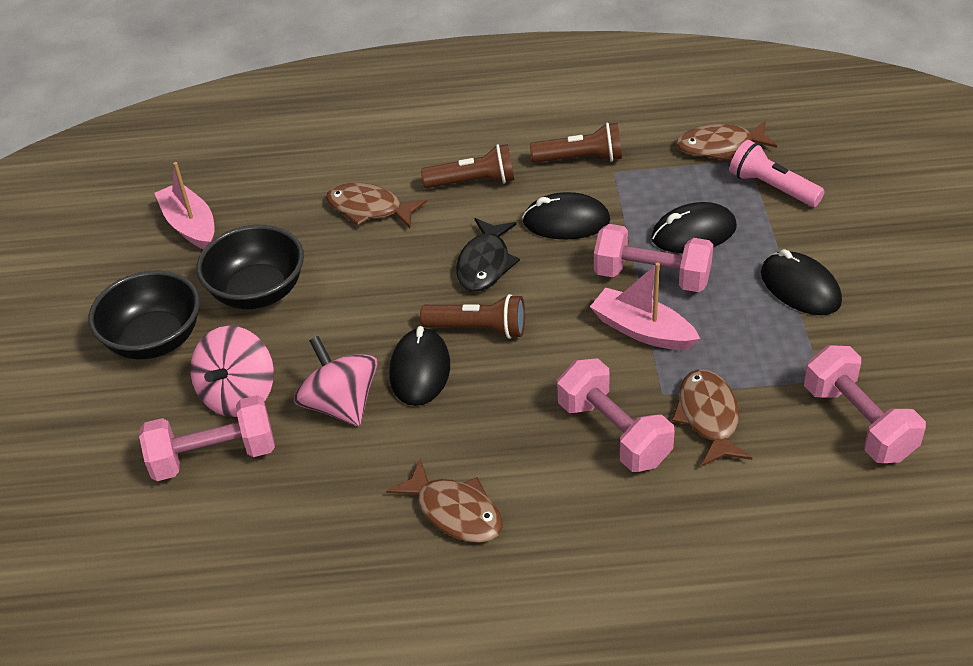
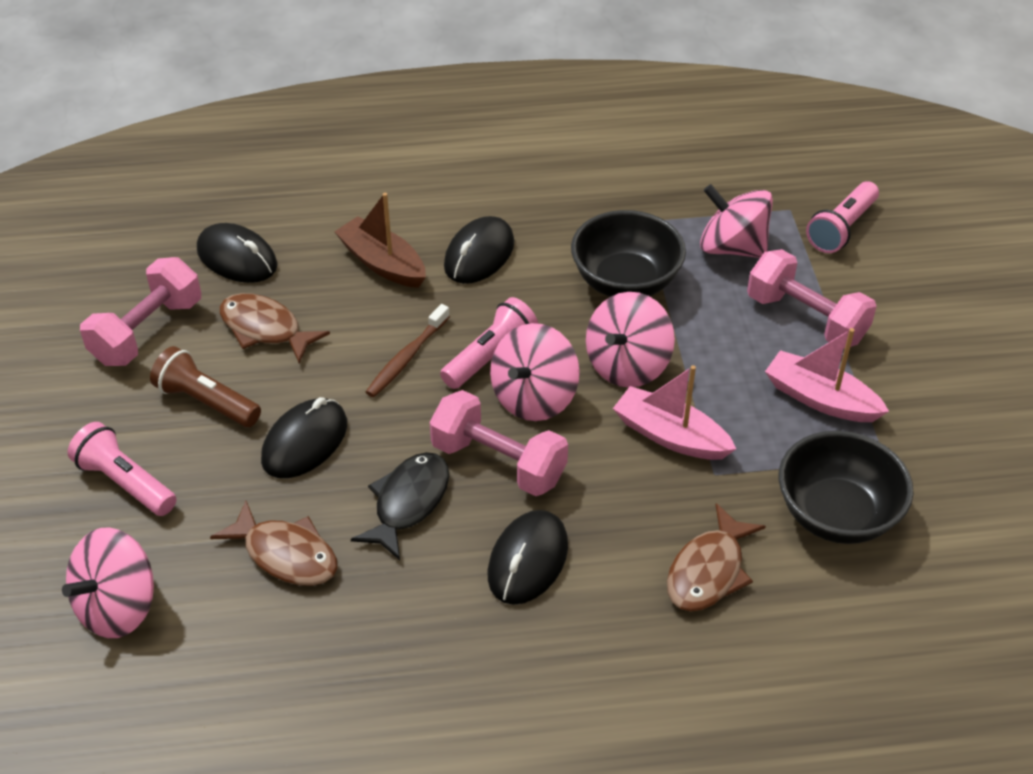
brown boat: 0 -> 1
brown fish: 4 -> 3
brown flashlight: 3 -> 1
brown toothbrush: 0 -> 1
pink dumbbell: 4 -> 3
pink flashlight: 1 -> 3
pink spinning top: 2 -> 4

